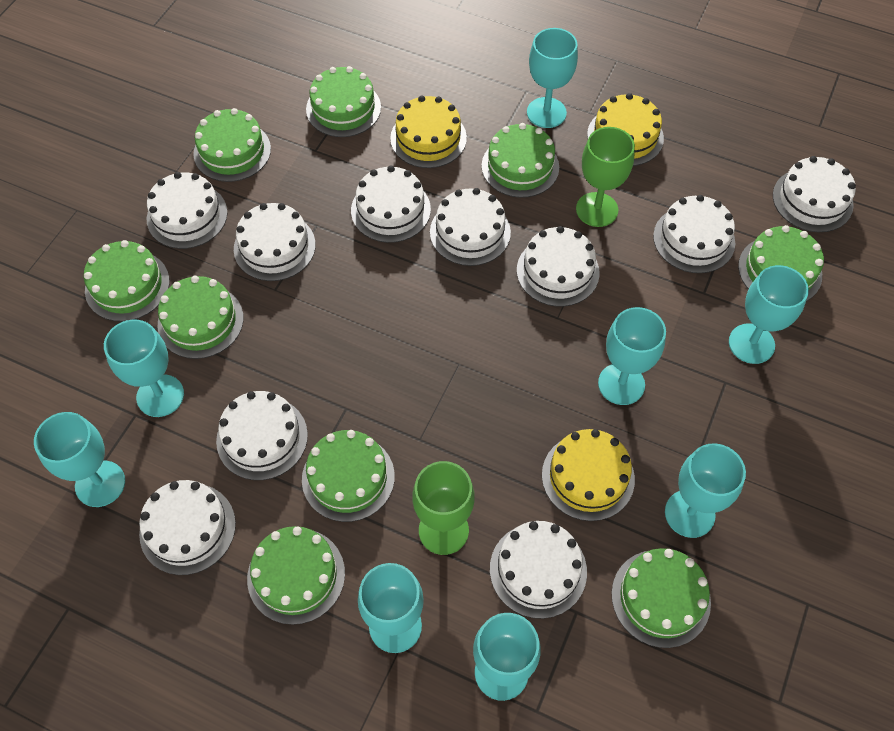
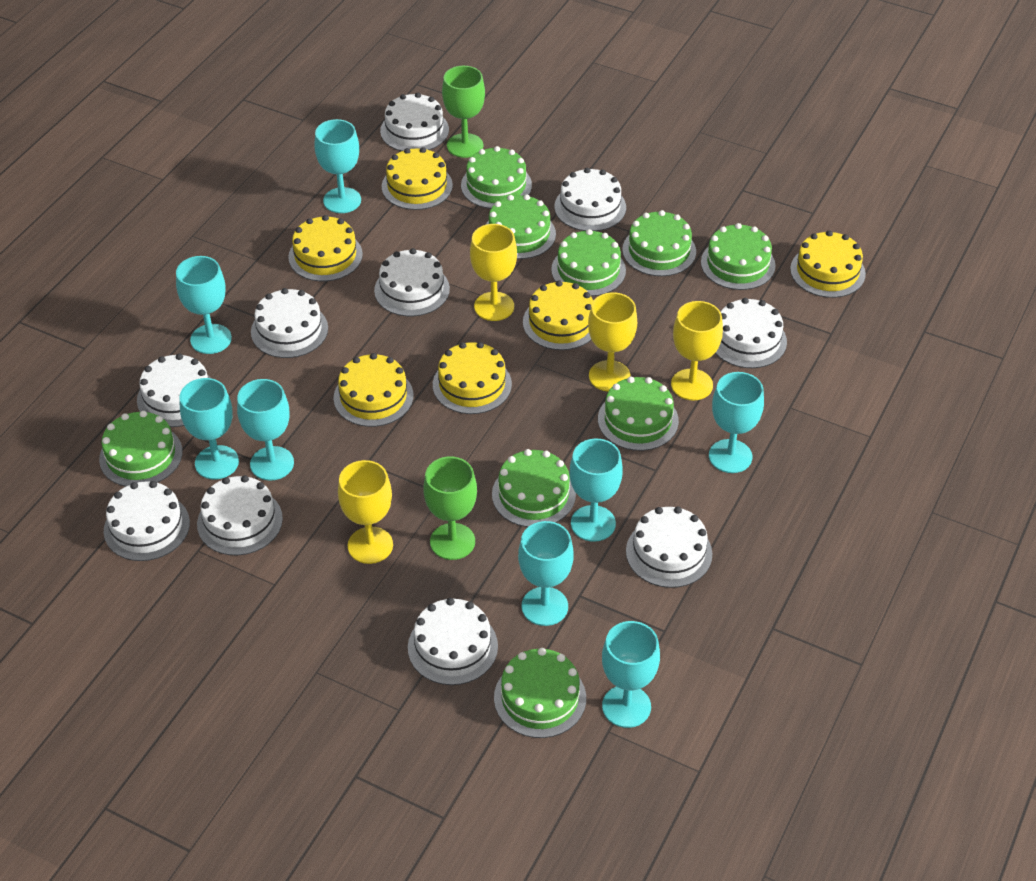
yellow cake: 3 -> 6
yellow goblet: 0 -> 4

